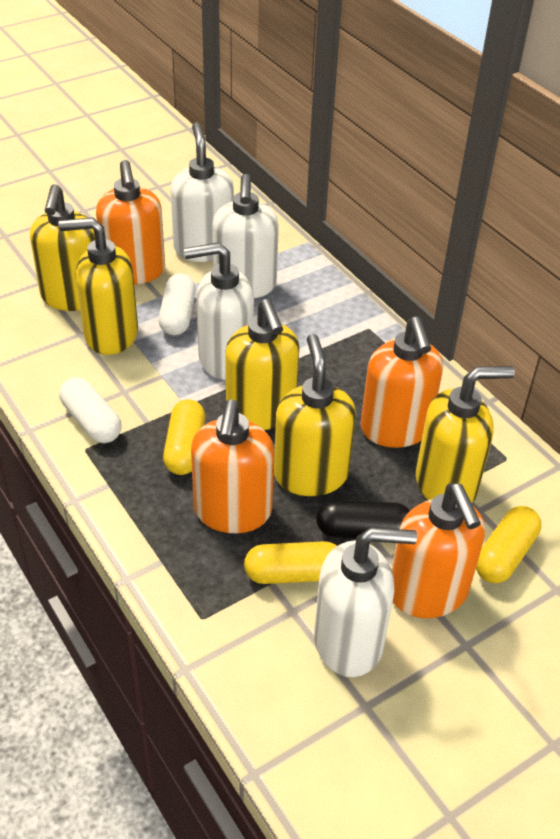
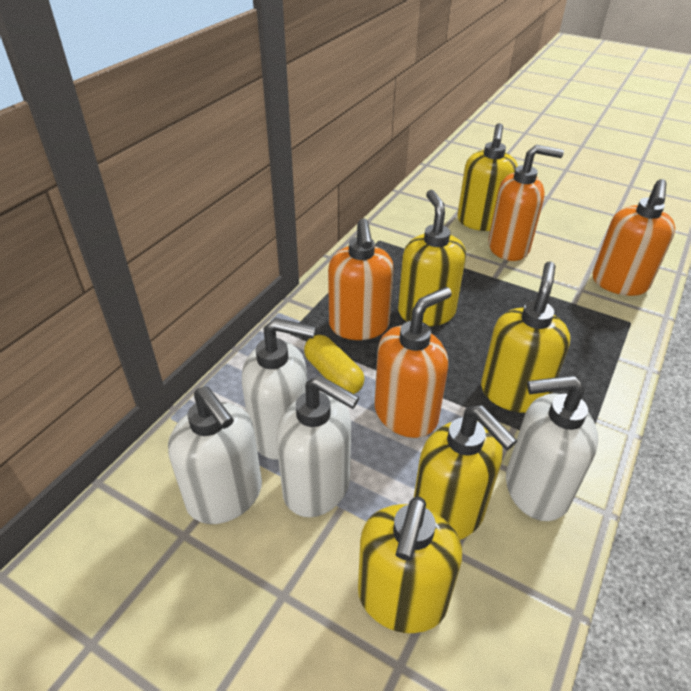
black capsule: 1 -> 0
white capsule: 2 -> 0
yellow capsule: 3 -> 1

